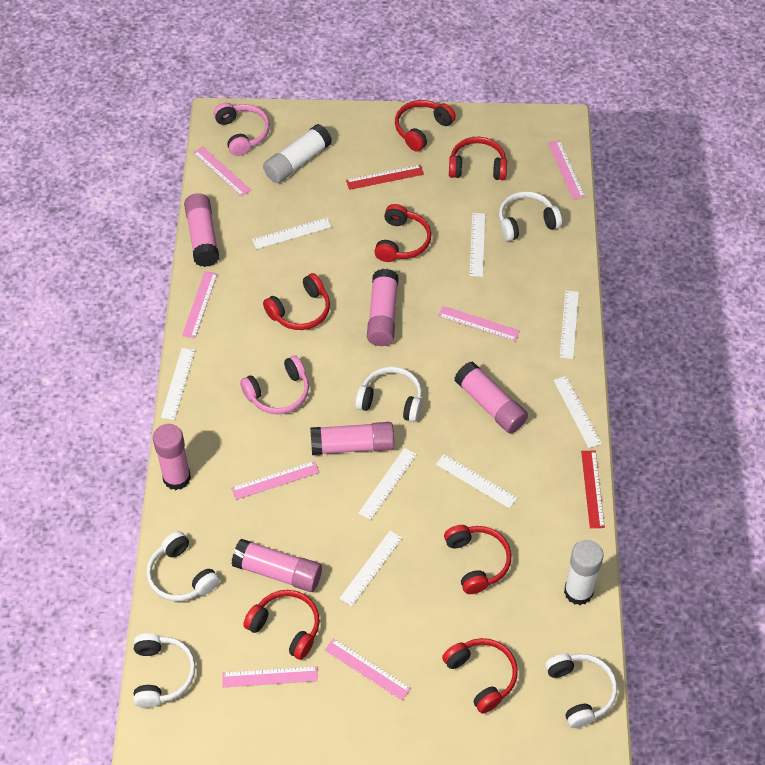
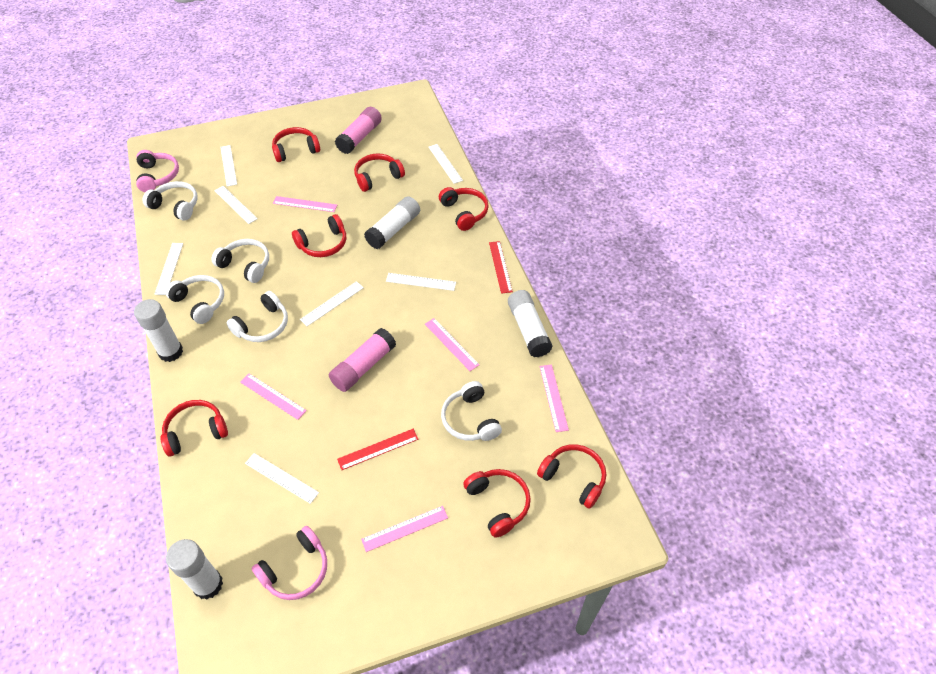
pink glue stick: 6 -> 2
pink ruler: 7 -> 5
white glue stick: 2 -> 4
white ruler: 8 -> 7

